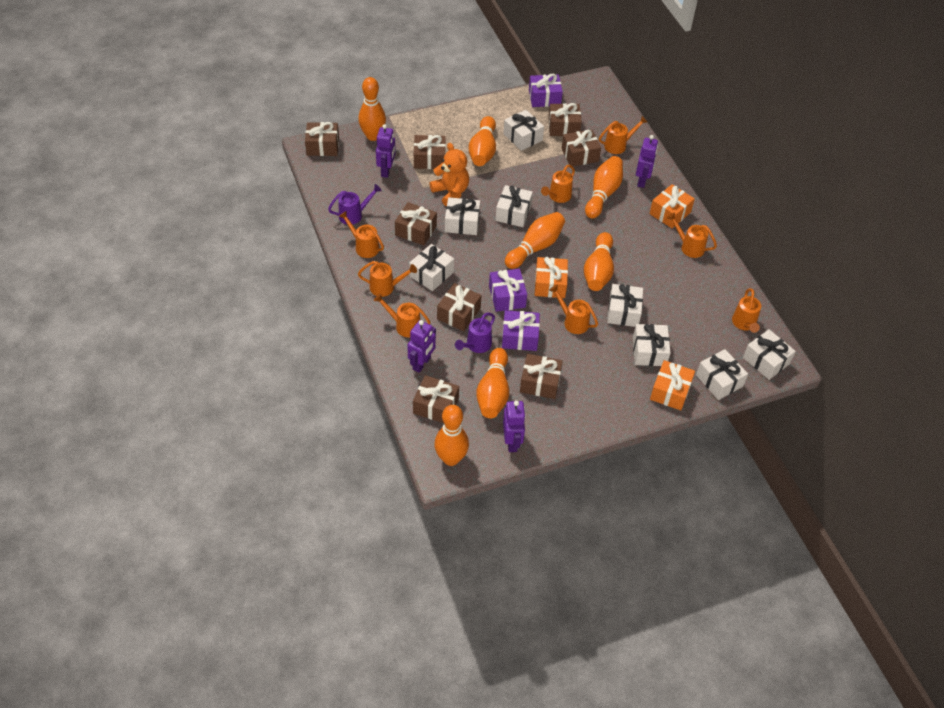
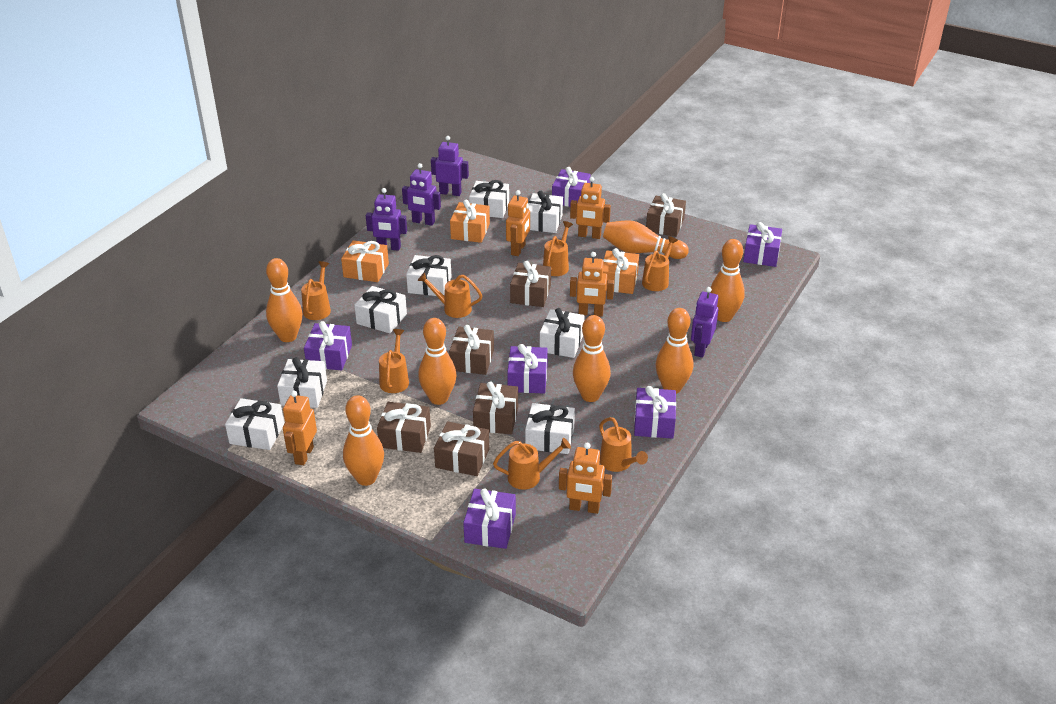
brown gift: 8 -> 6
orange robot: 0 -> 5
orange teddy bear: 1 -> 0
orange watering can: 8 -> 7
purple gift: 3 -> 6
purple watering can: 2 -> 0

